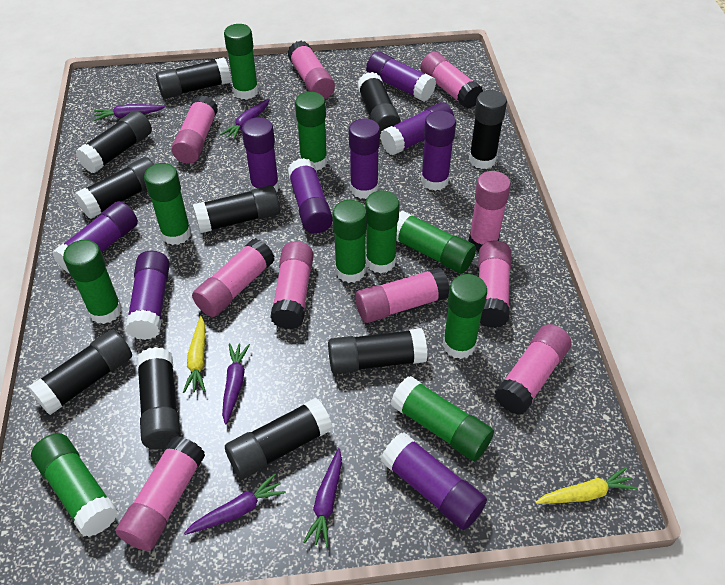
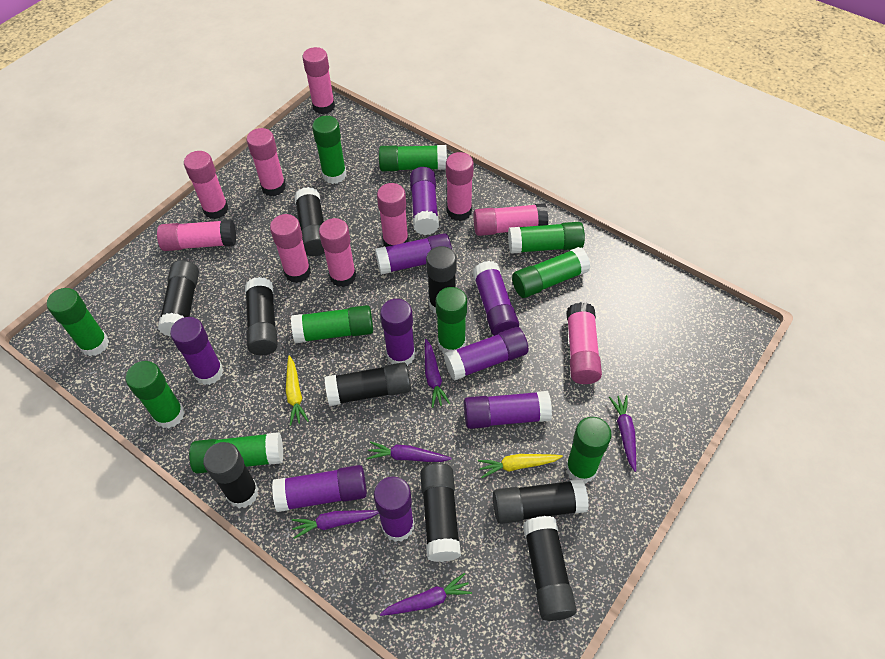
black glue stick: 10 -> 9

